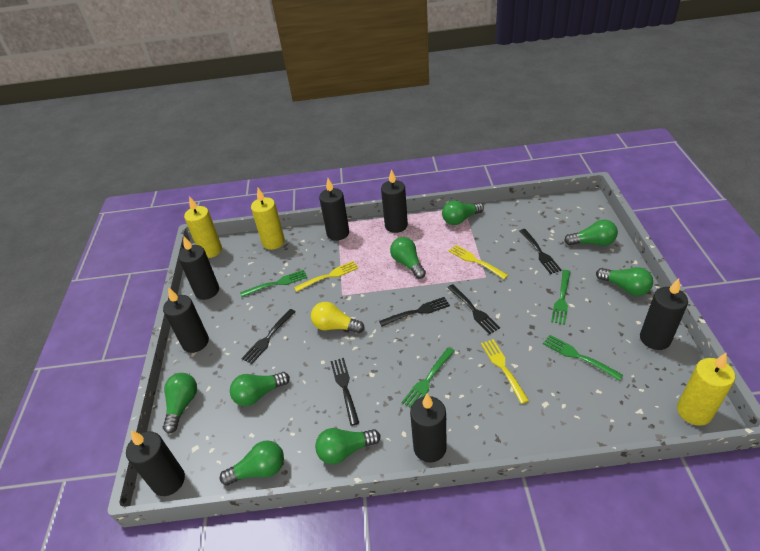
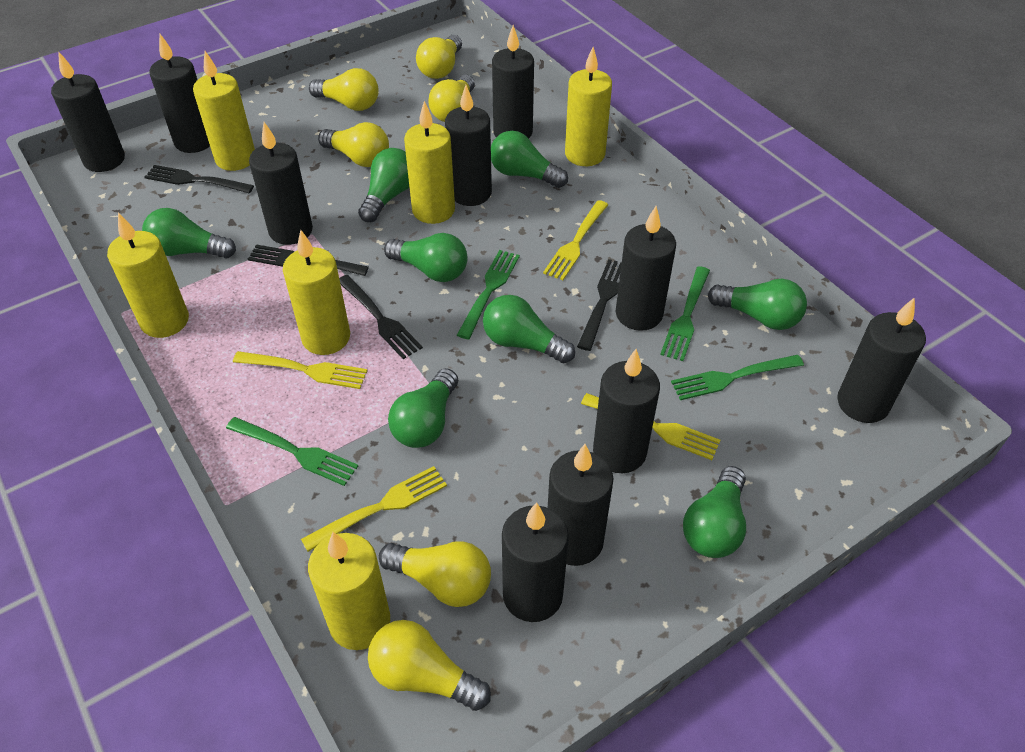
black candle: 7 -> 10
black fork: 5 -> 4
yellow candle: 3 -> 6
yellow fork: 3 -> 4
yellow light bulb: 1 -> 6

